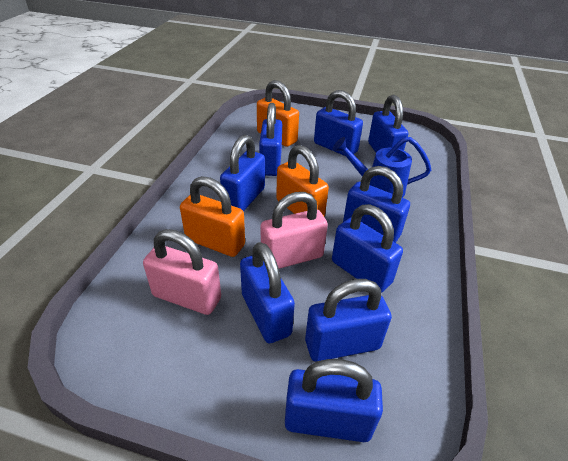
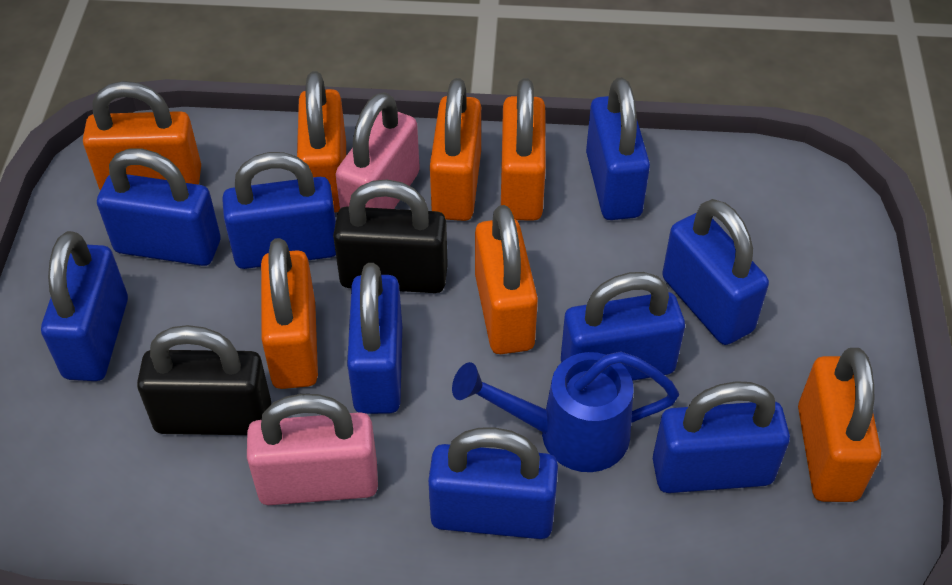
black padlock: 0 -> 2
orange padlock: 3 -> 7

